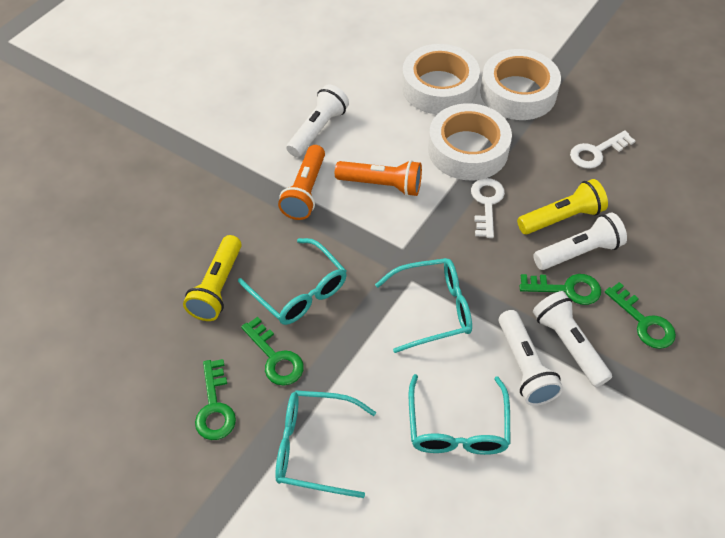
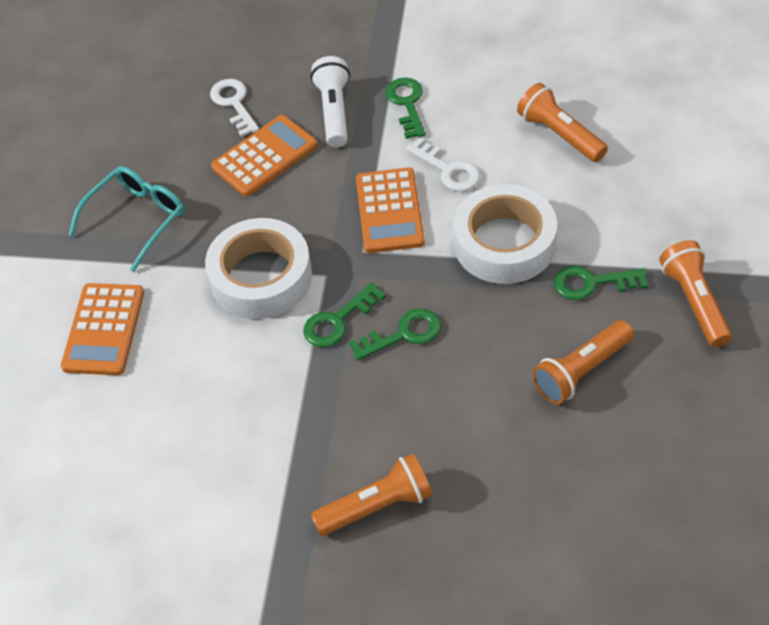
orange calculator: 0 -> 3
orange flashlight: 2 -> 4
turquoise glasses: 4 -> 1
white flashlight: 4 -> 1
white tape: 3 -> 2
yellow flashlight: 2 -> 0

